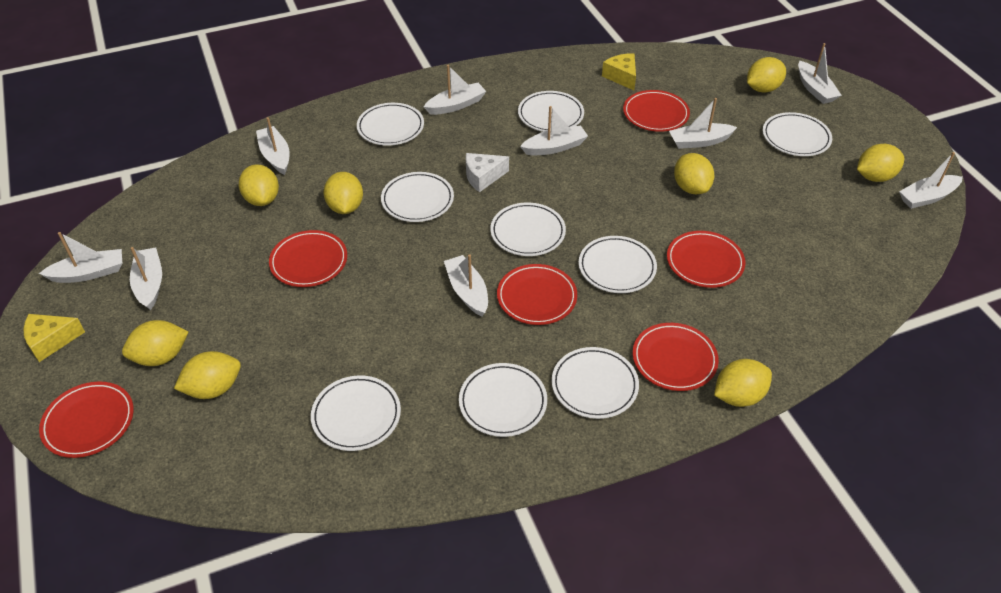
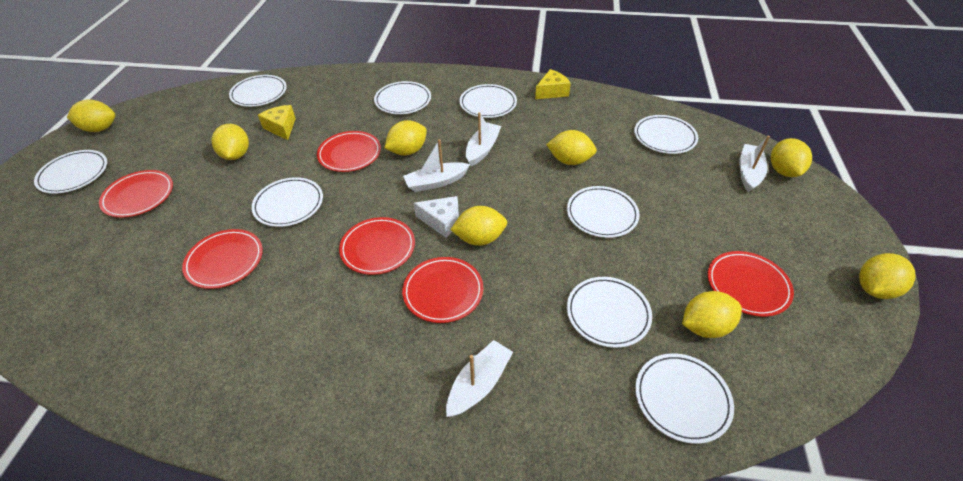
white boat: 9 -> 4

